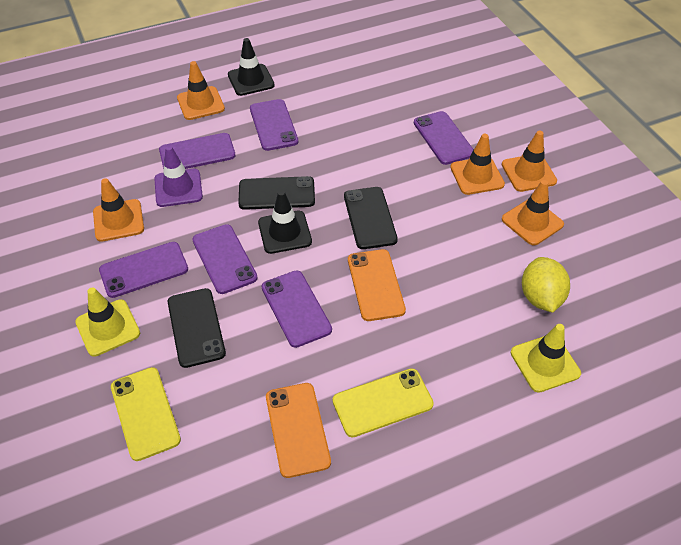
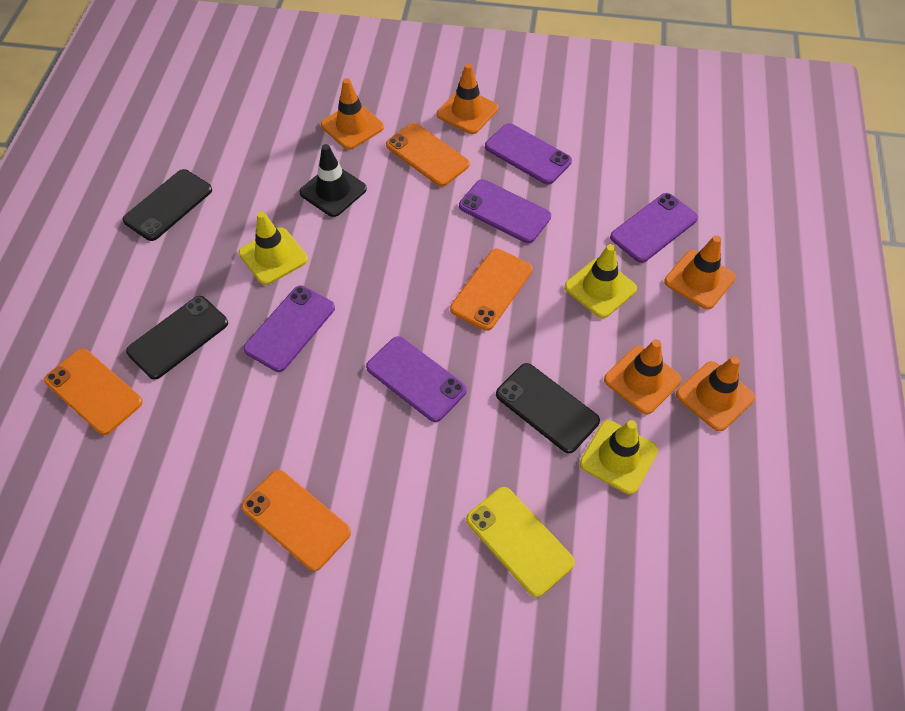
black traffic cone: 2 -> 1
orange phone: 2 -> 4
purple phone: 6 -> 5
purple traffic cone: 1 -> 0
yellow lemon: 1 -> 0
yellow phone: 2 -> 1
yellow traffic cone: 2 -> 3

